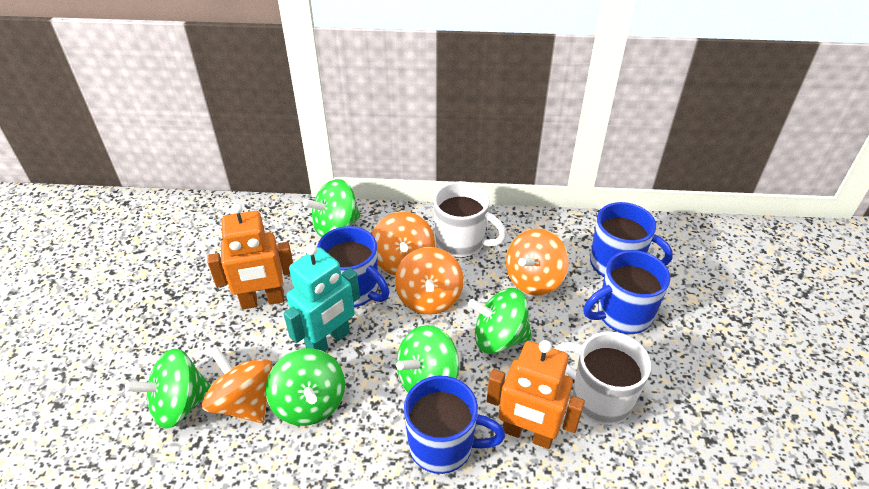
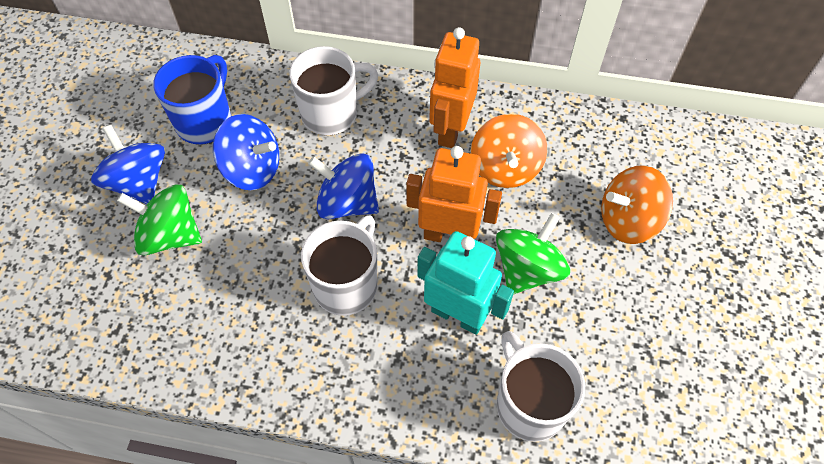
blue mug: 4 -> 1
blue spinning top: 0 -> 3
green spinning top: 5 -> 2
orange spinning top: 4 -> 2
white mug: 2 -> 3

